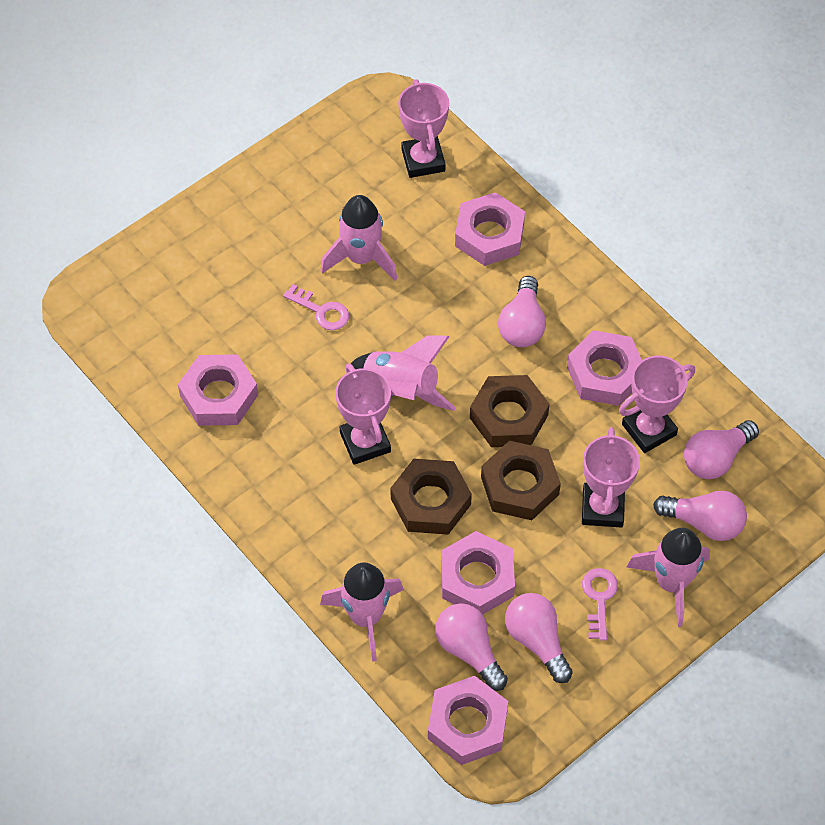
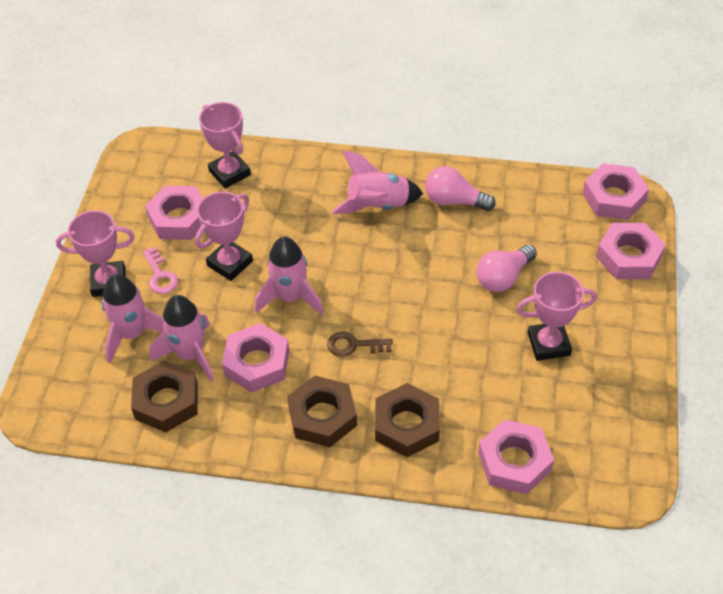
brown key: 0 -> 1
pink key: 2 -> 1
pink light bulb: 5 -> 2

